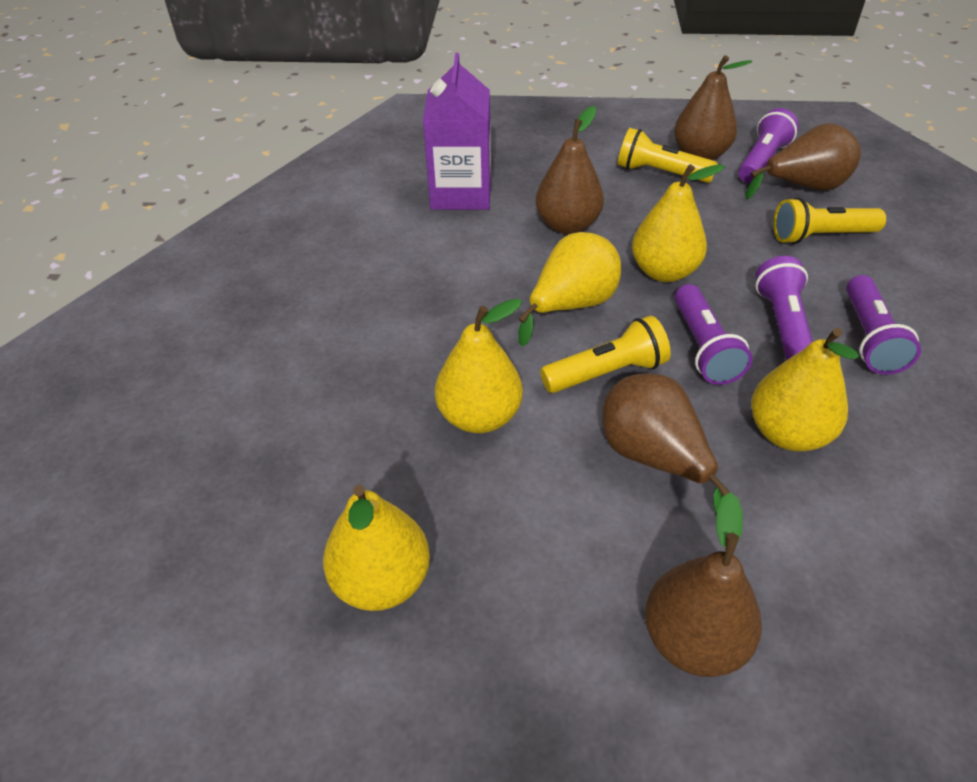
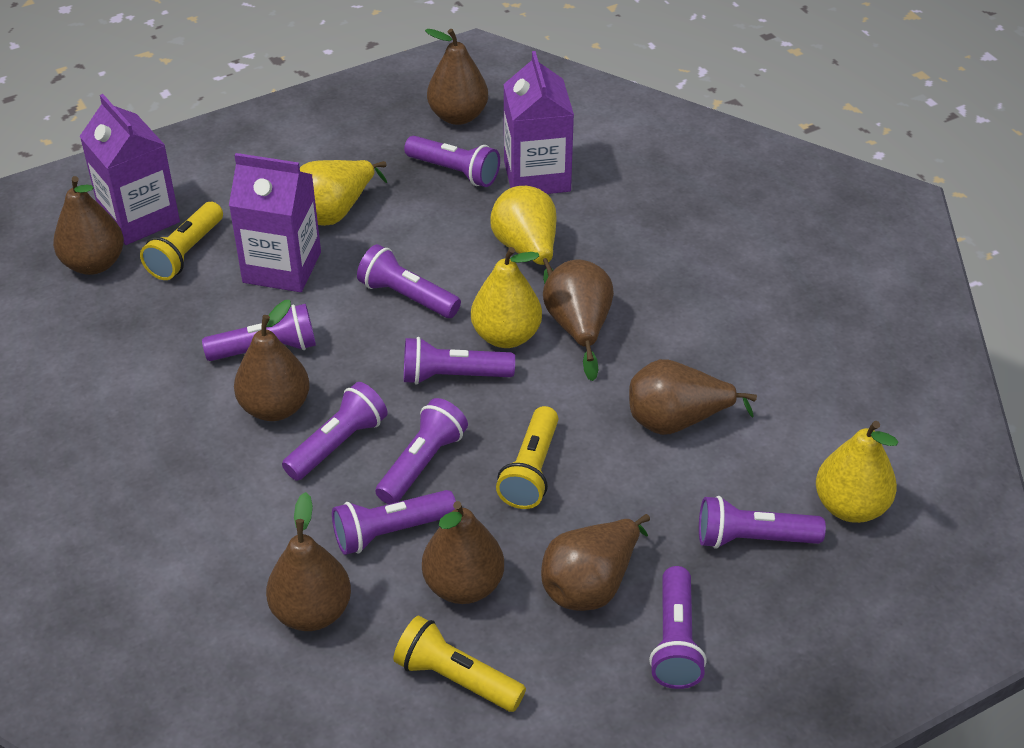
brown pear: 5 -> 8
purple carton: 1 -> 3
purple flashlight: 4 -> 9
yellow pear: 5 -> 4

